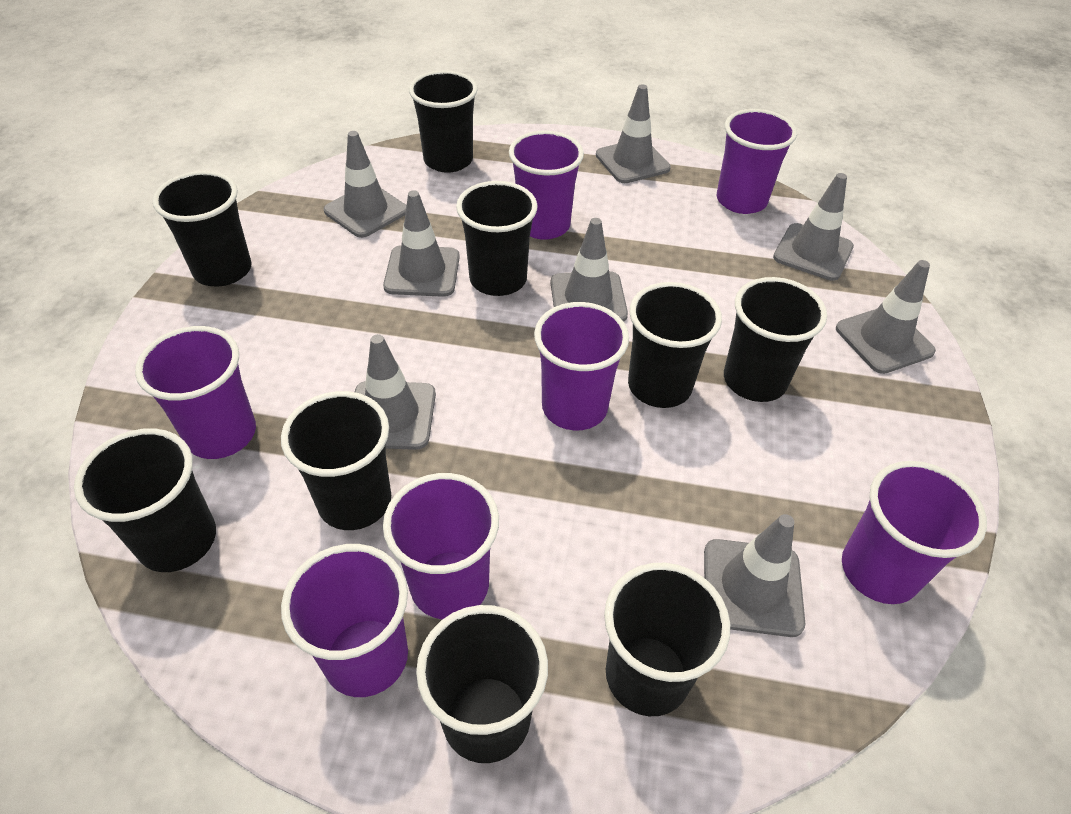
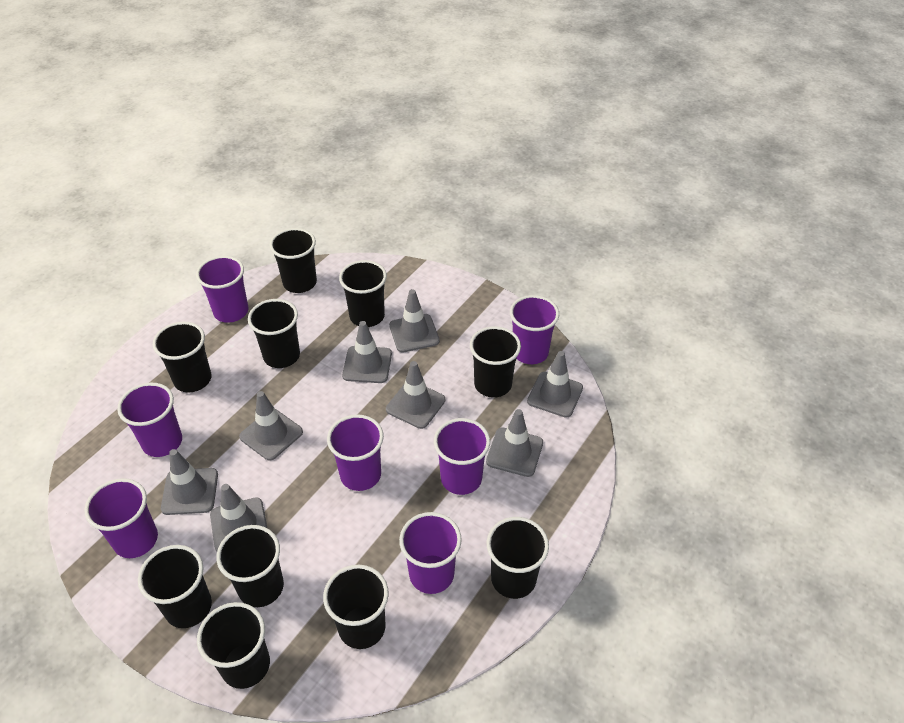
black cup: 9 -> 10

